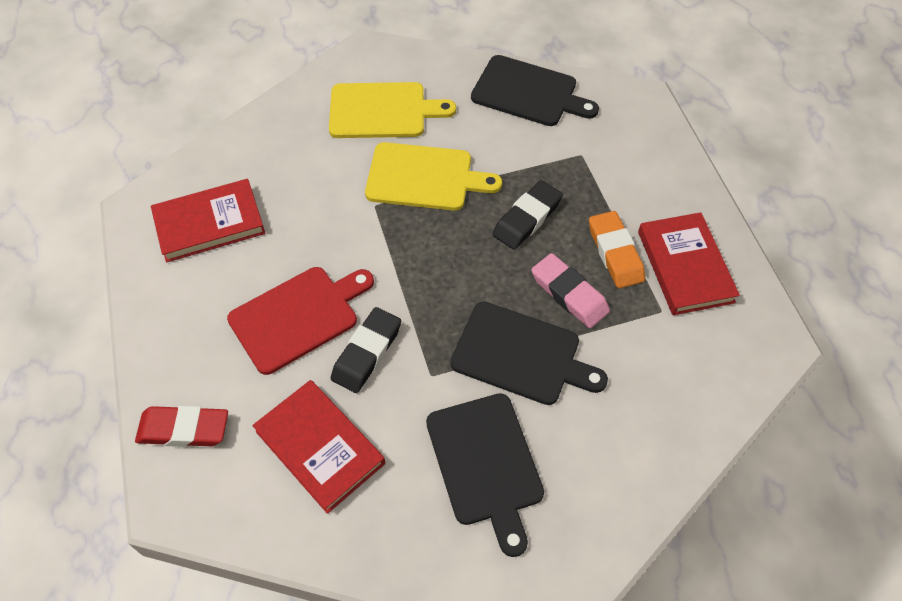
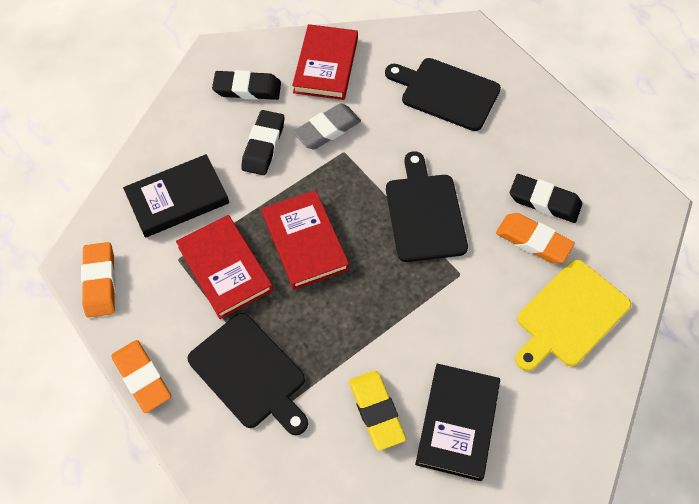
black book: 0 -> 2
black eraser: 2 -> 3
grey eraser: 0 -> 1
orange eraser: 1 -> 3
pink eraser: 1 -> 0
red cutting board: 1 -> 0
red eraser: 1 -> 0
yellow cutting board: 2 -> 1
yellow eraser: 0 -> 1

